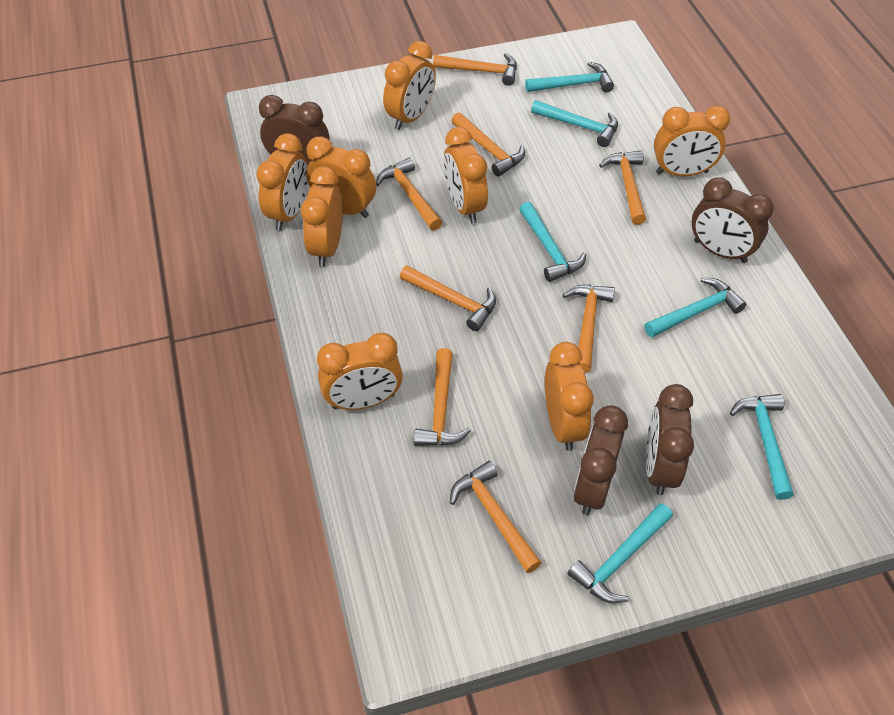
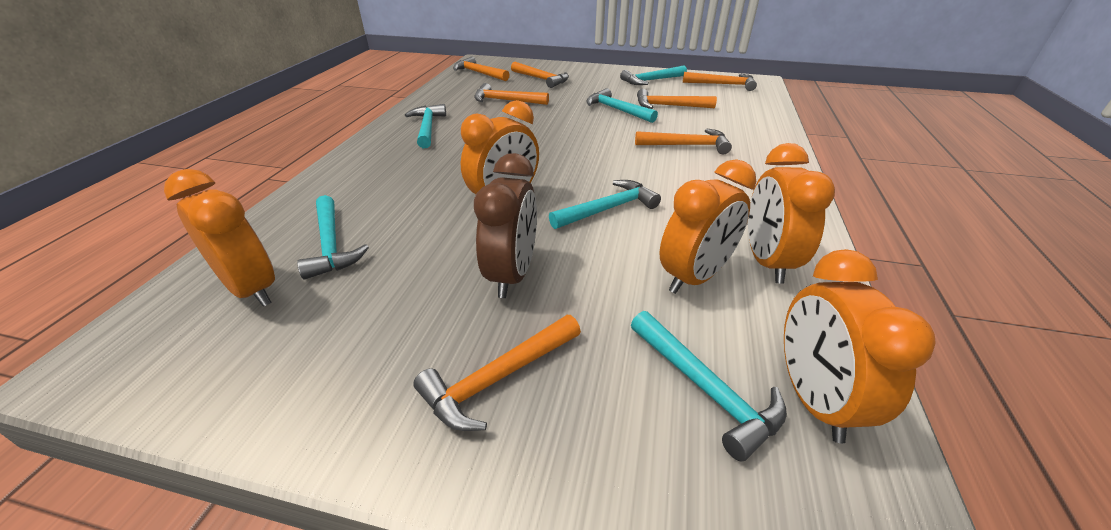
brown clock: 4 -> 1
orange clock: 8 -> 5
orange hammer: 8 -> 7

